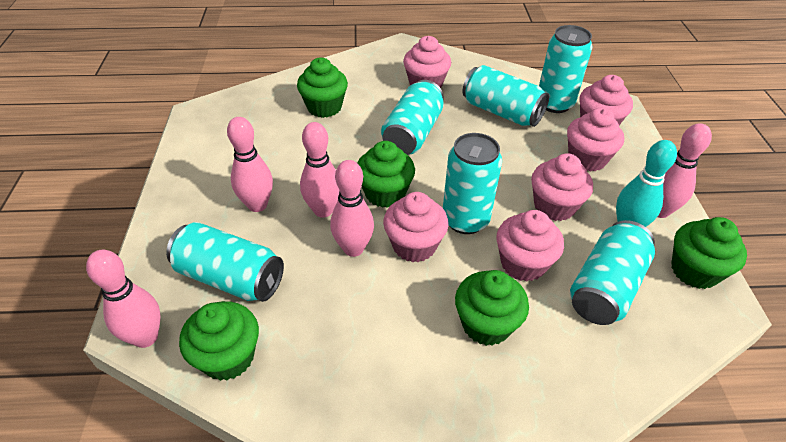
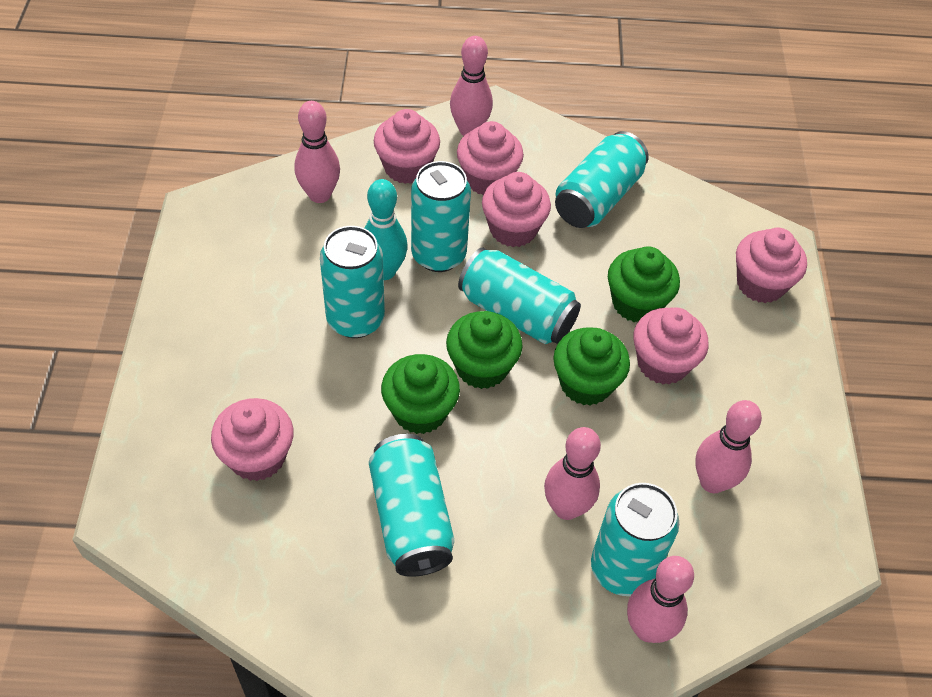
green cupcake: 5 -> 4

